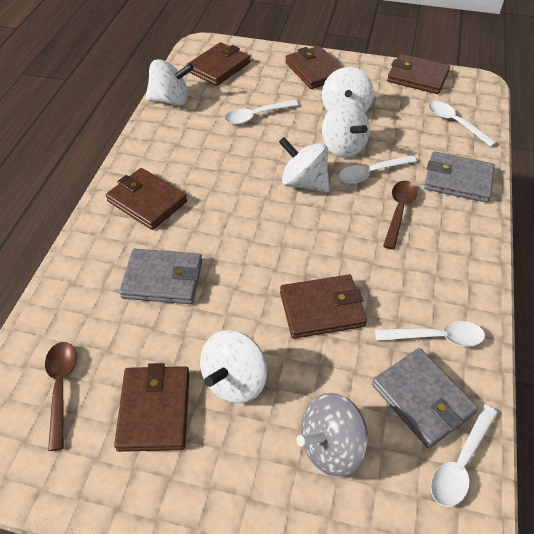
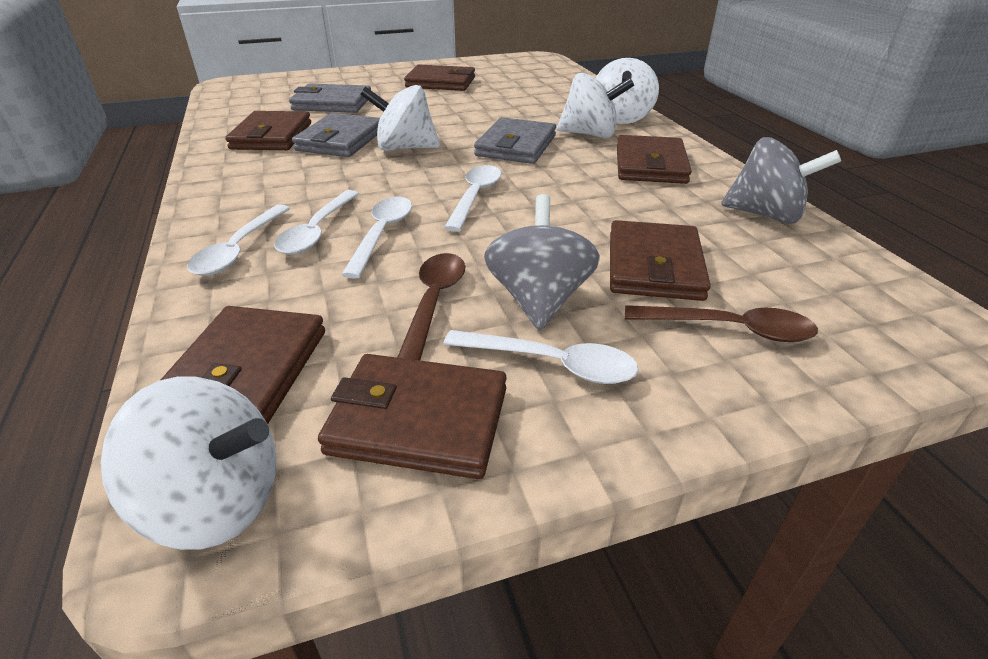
grey spinning top: 1 -> 2
white spinning top: 5 -> 4

